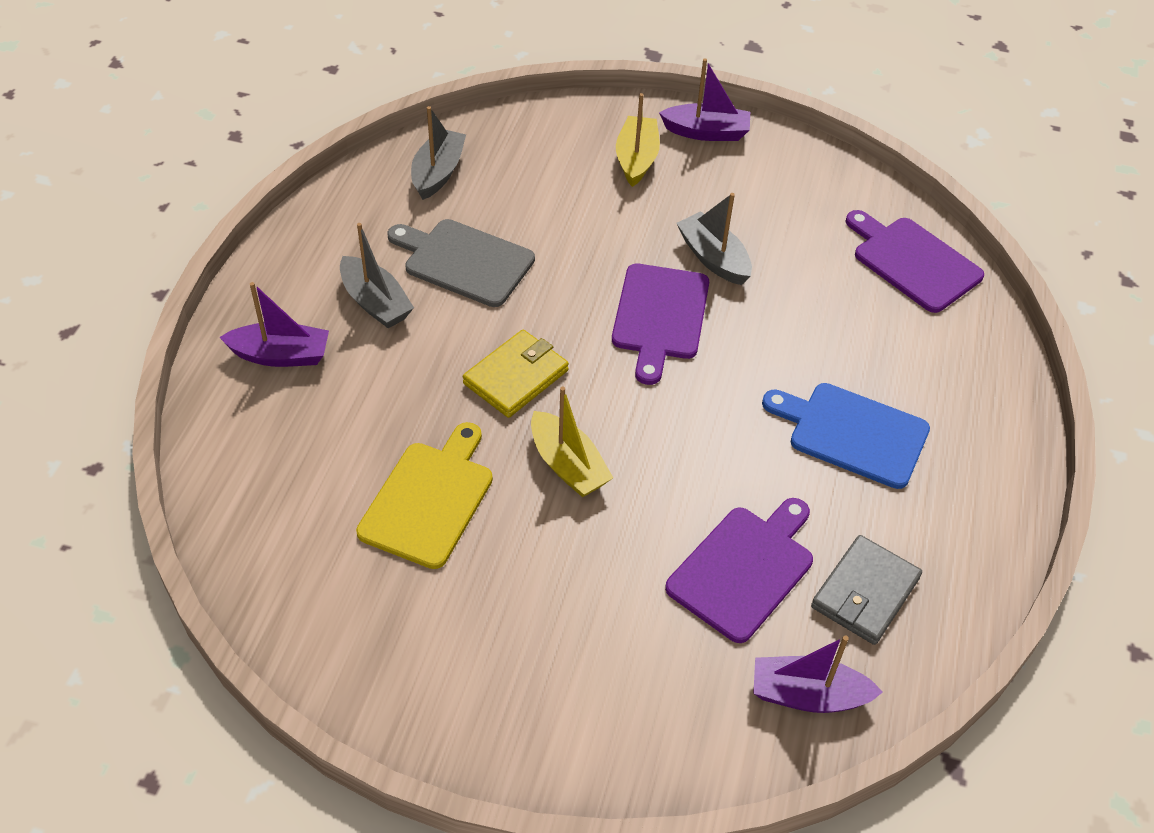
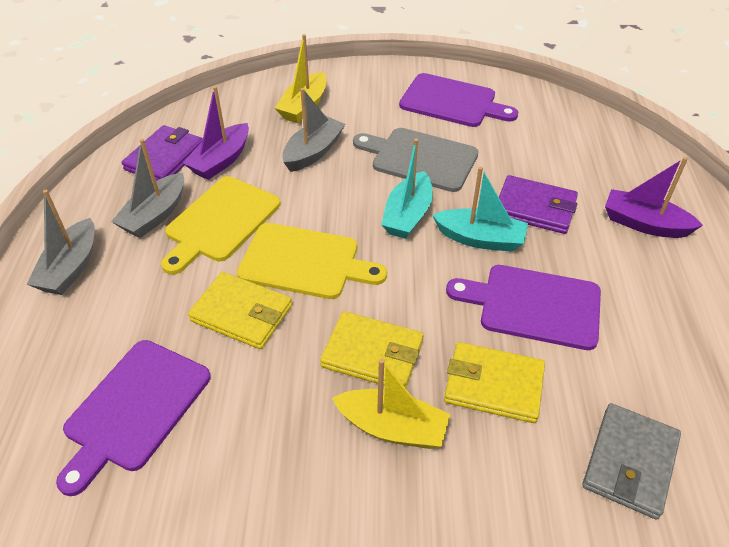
blue cutting board: 1 -> 0
purple boat: 3 -> 2
purple wallet: 0 -> 2
turquoise boat: 0 -> 2
yellow cutting board: 1 -> 2
yellow wallet: 1 -> 3

